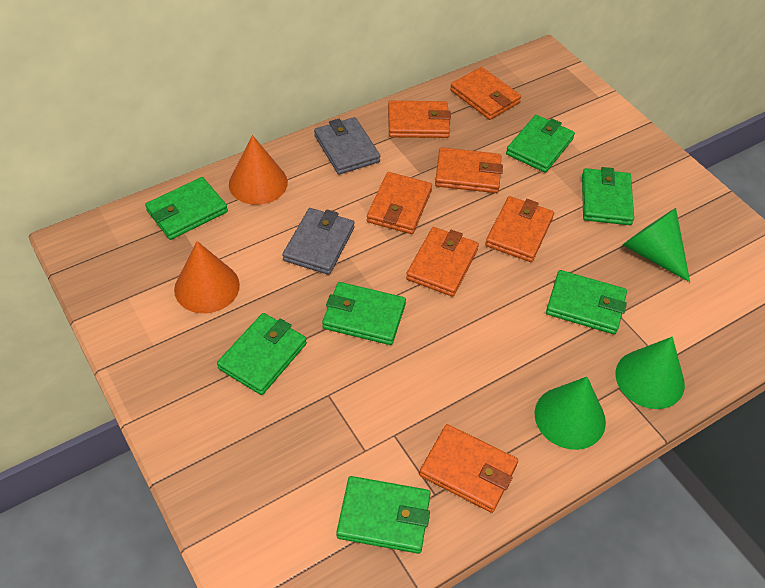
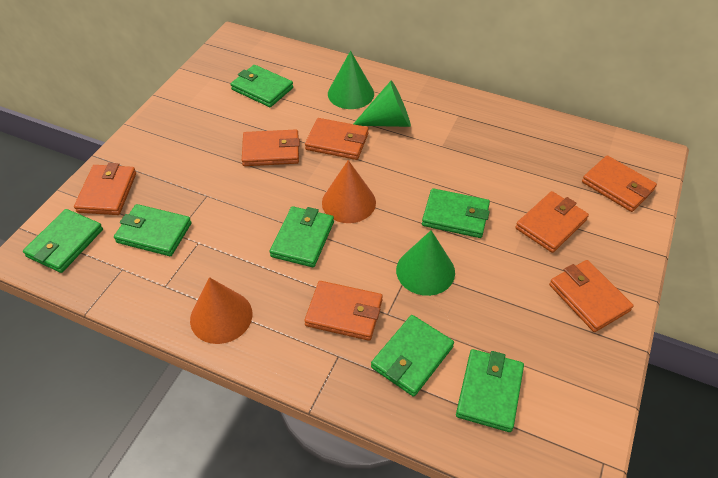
grey wallet: 2 -> 0

